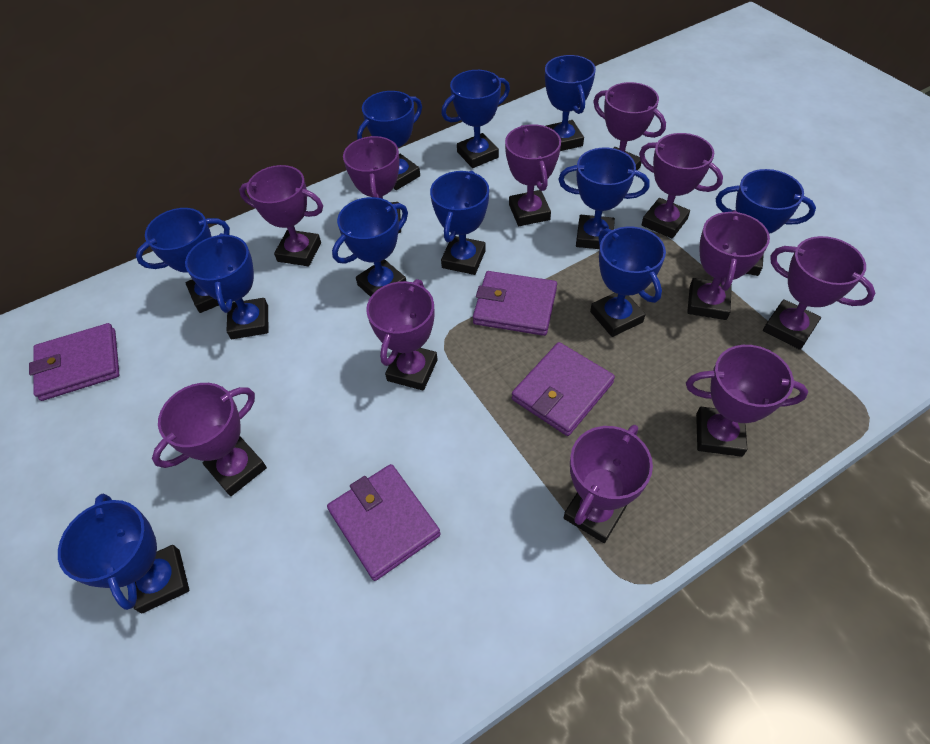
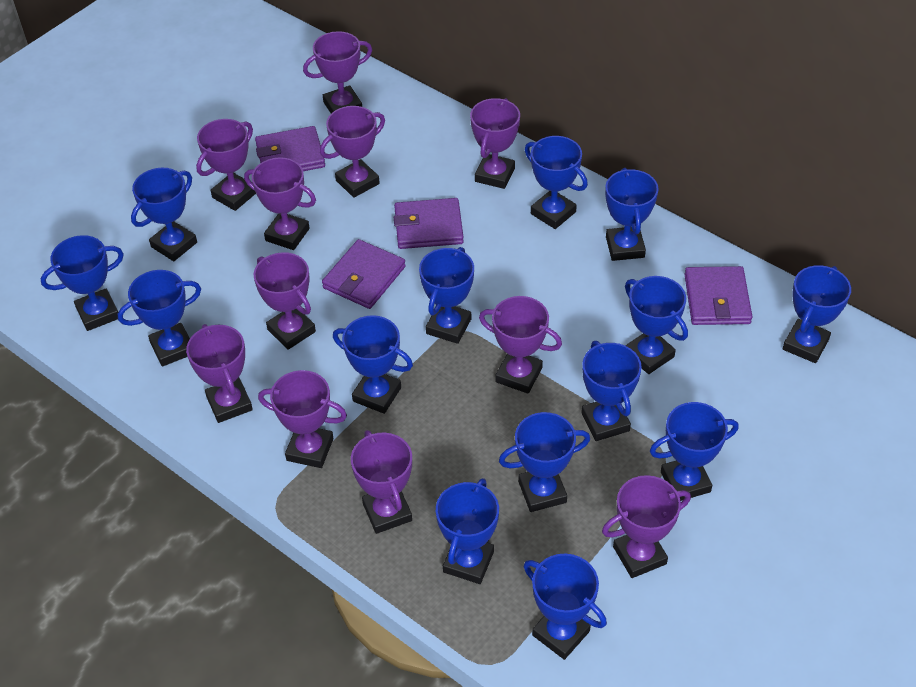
blue trophy: 11 -> 14

